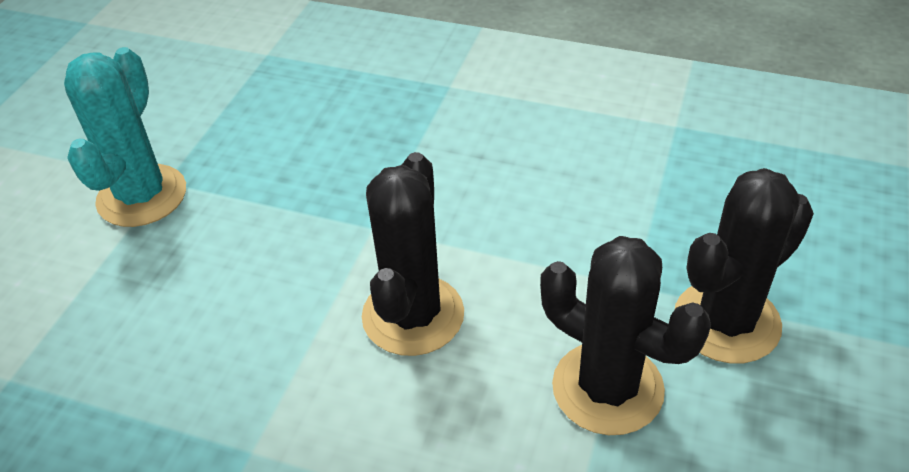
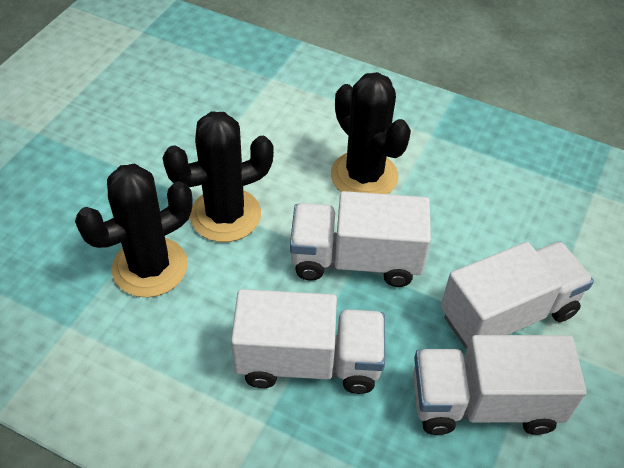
turquoise cactus: 1 -> 0
white truck: 0 -> 4

